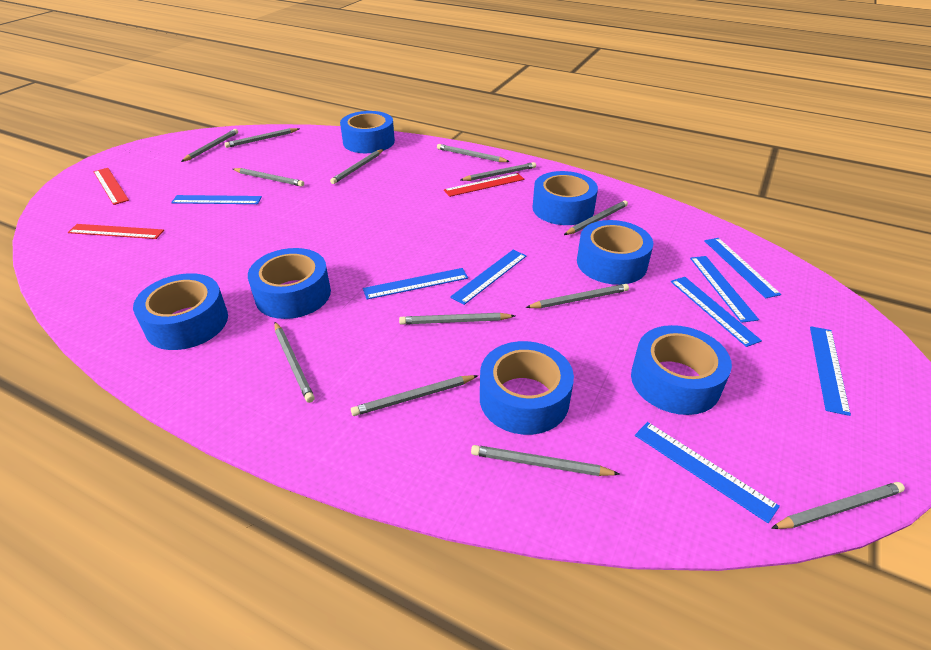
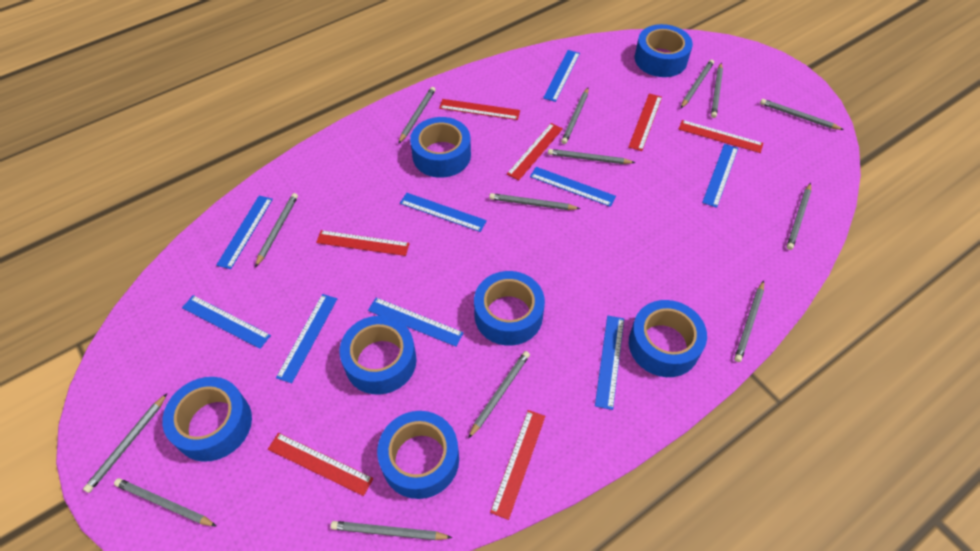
blue ruler: 8 -> 9
grey pencil: 13 -> 14
red ruler: 3 -> 7

